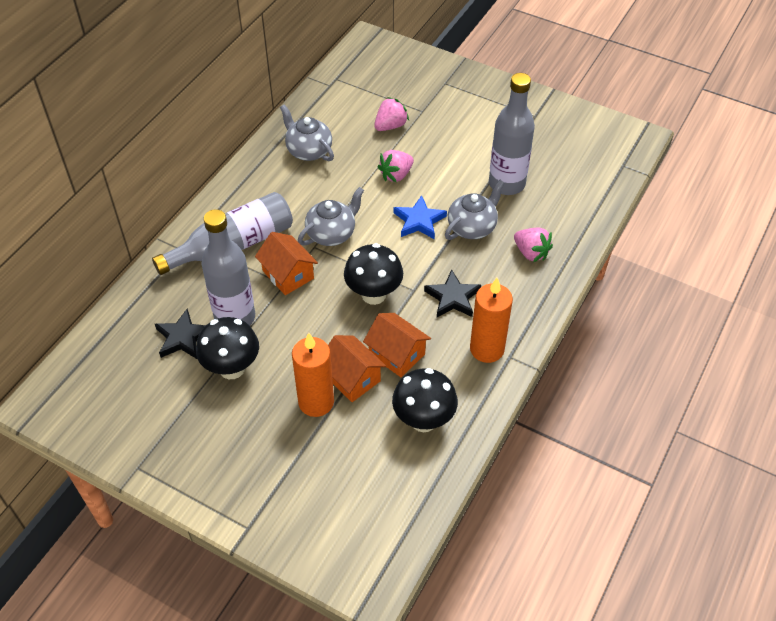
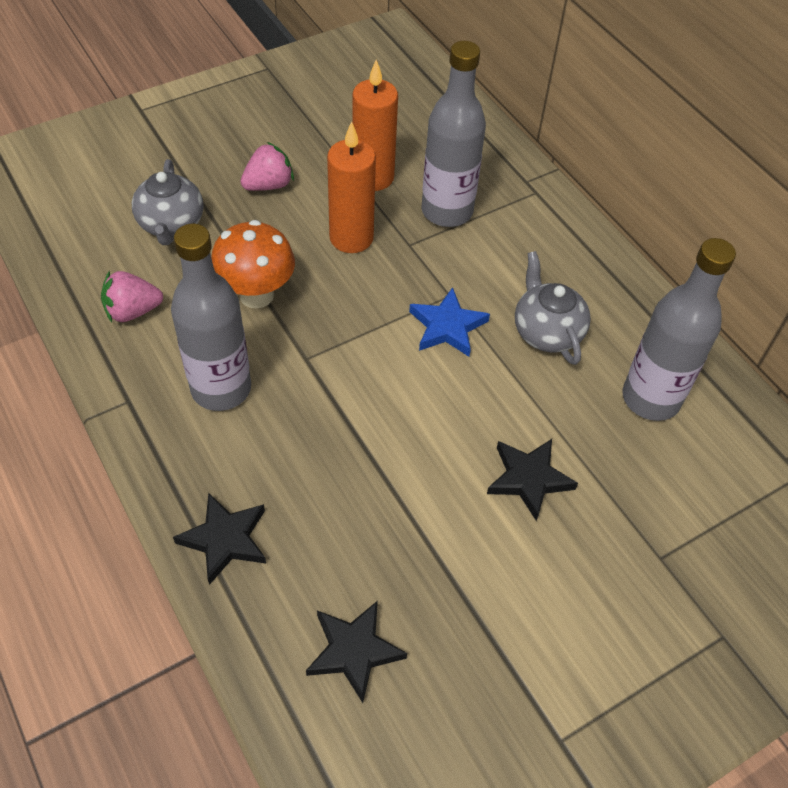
black mushroom: 3 -> 0
black star: 2 -> 3
grey teapot: 3 -> 2
orange house: 3 -> 0
orange mushroom: 0 -> 1
pink strawberry: 3 -> 2

